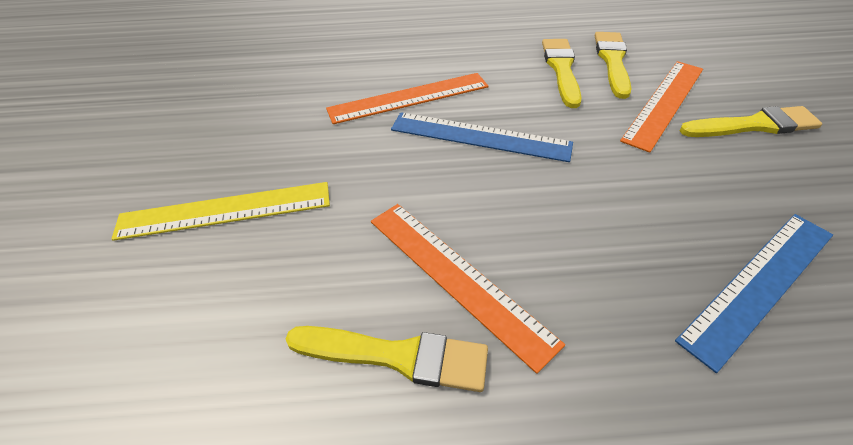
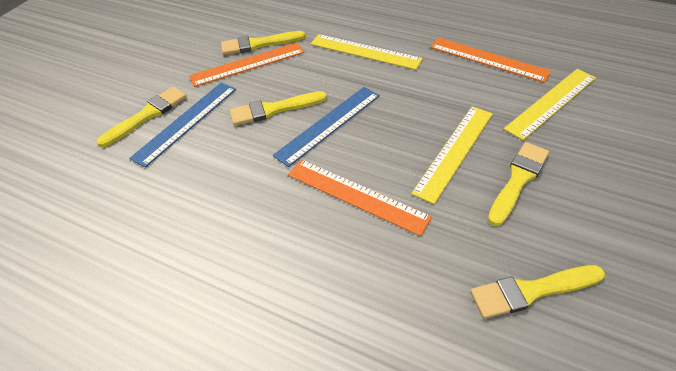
yellow brush: 4 -> 5
yellow ruler: 1 -> 3

